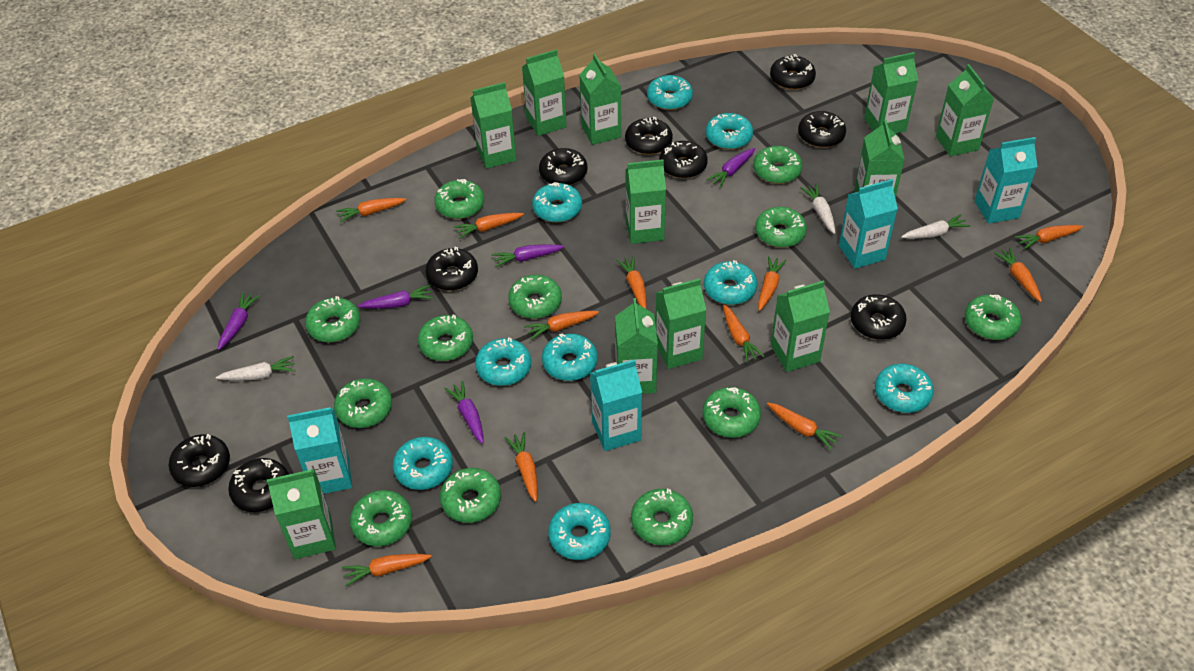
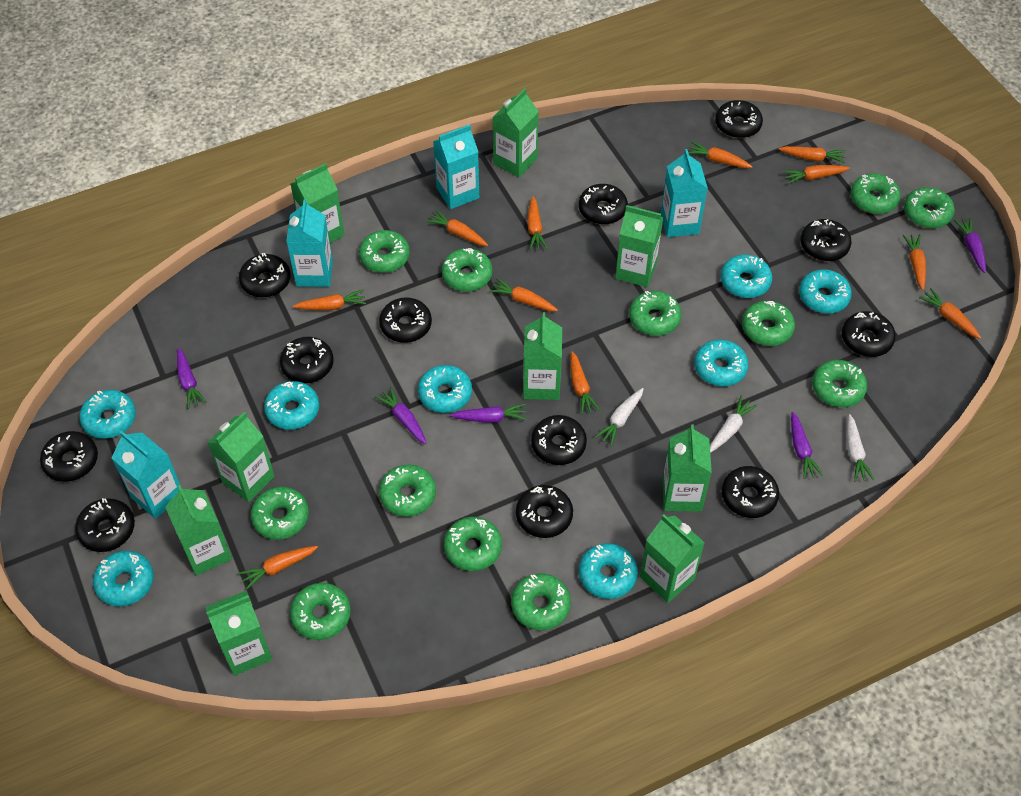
black donut: 9 -> 12
green carton: 11 -> 9
turquoise donut: 9 -> 8

